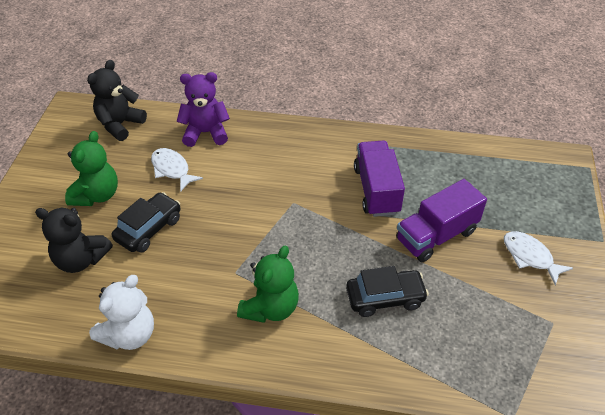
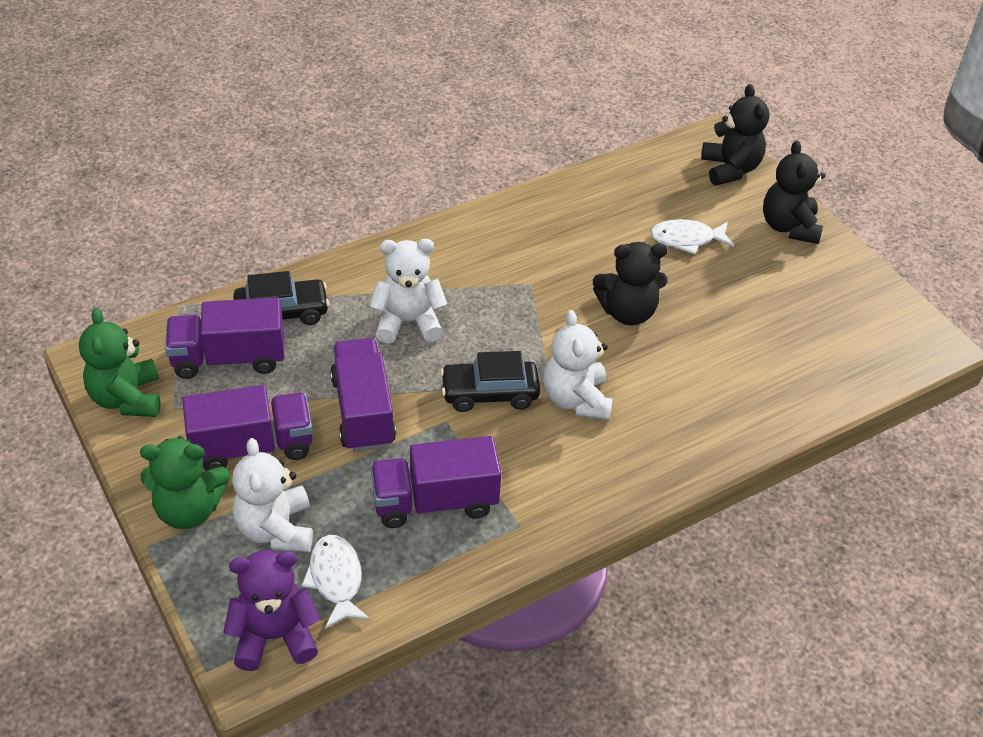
black teddy bear: 2 -> 3
purple truck: 2 -> 4
white teddy bear: 1 -> 3

